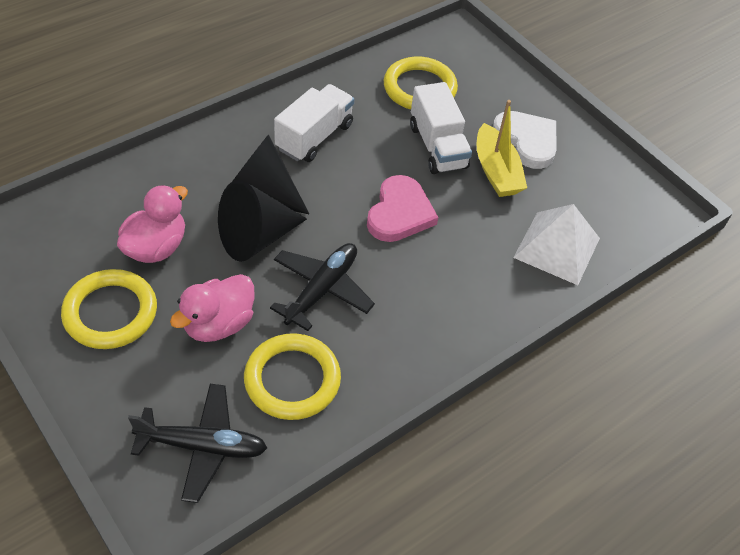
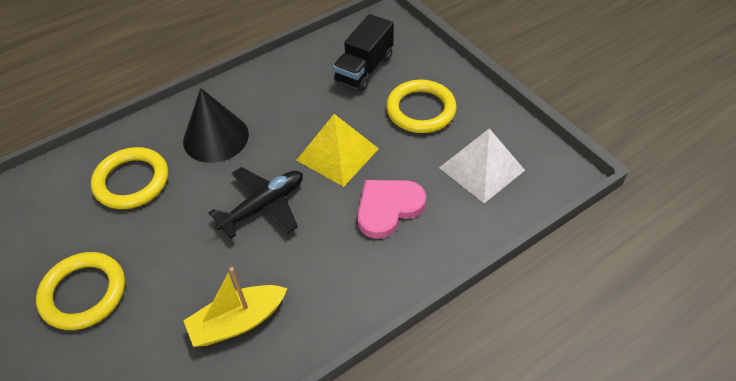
black cone: 2 -> 1
black plane: 2 -> 1
black truck: 0 -> 1
pink duck: 2 -> 0
white heart: 1 -> 0
white truck: 2 -> 0
yellow pyramid: 0 -> 1

